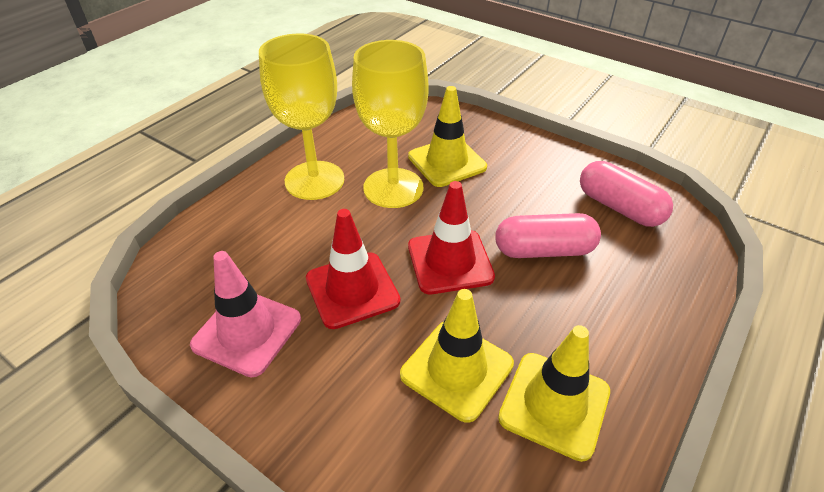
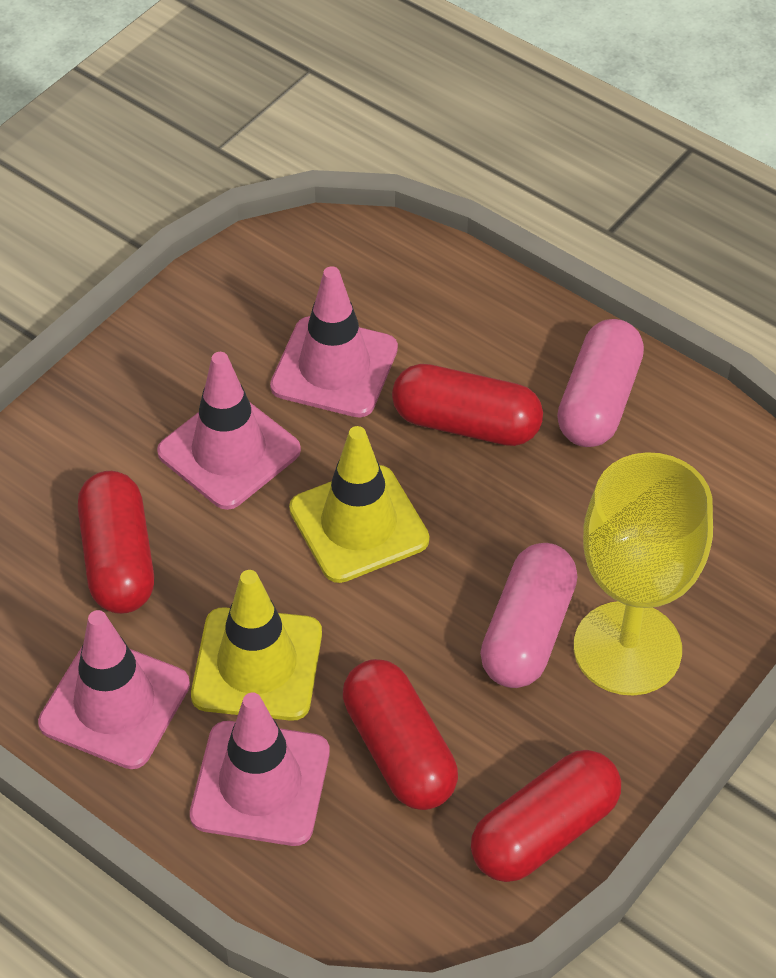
pink traffic cone: 1 -> 4
red capsule: 0 -> 4
red traffic cone: 2 -> 0
yellow goblet: 2 -> 1
yellow traffic cone: 3 -> 2

